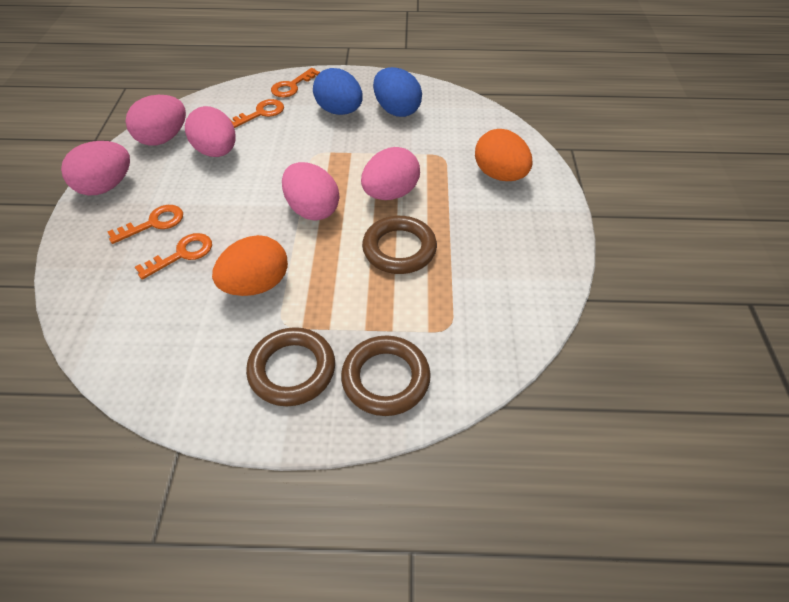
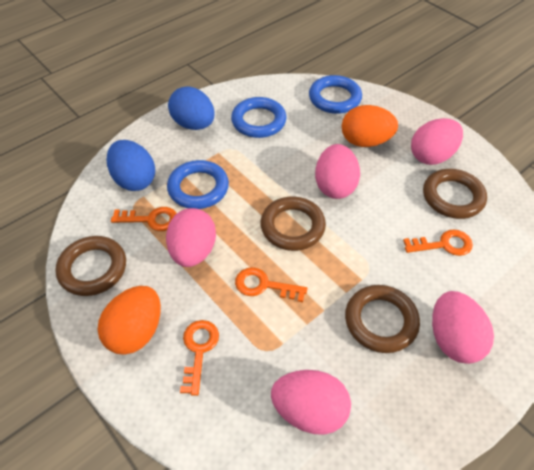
blue ring: 0 -> 3
brown ring: 3 -> 4

